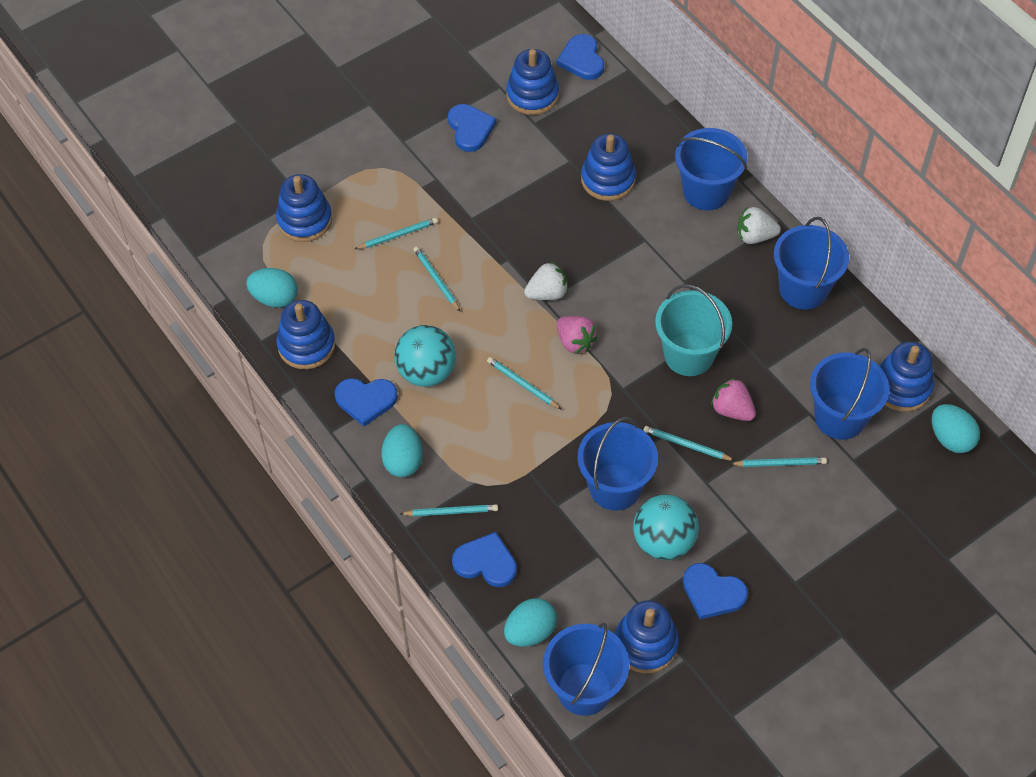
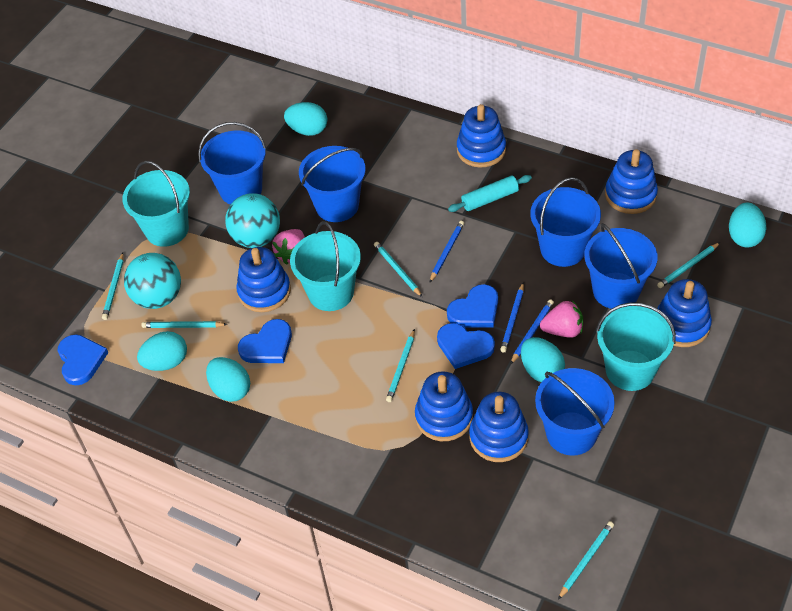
blue heart: 5 -> 4
blue pencil: 0 -> 3
turquoise bucket: 1 -> 3
turquoise egg: 4 -> 5
turquoise rolling pin: 0 -> 1
white strawberry: 2 -> 0

